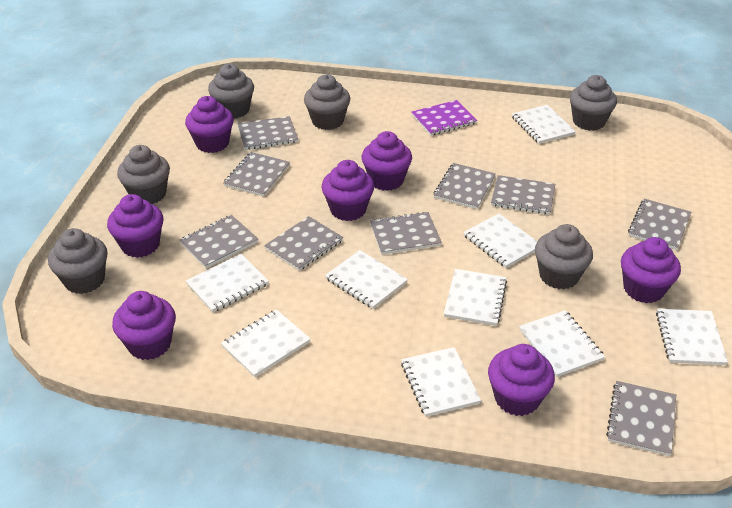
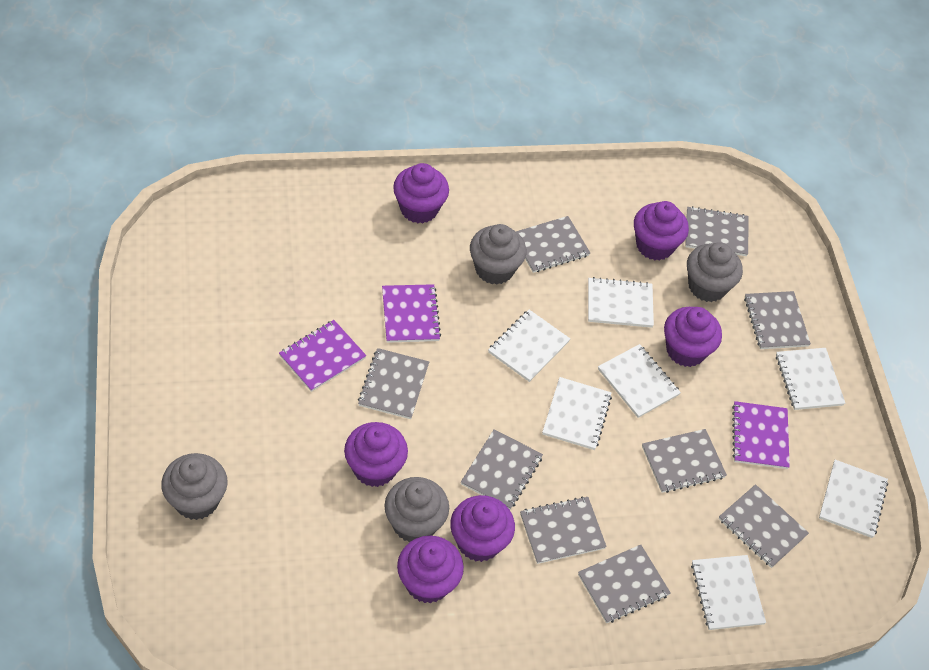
grey cupcake: 6 -> 4
purple cupcake: 7 -> 6
purple notebook: 1 -> 3
white notebook: 9 -> 7

